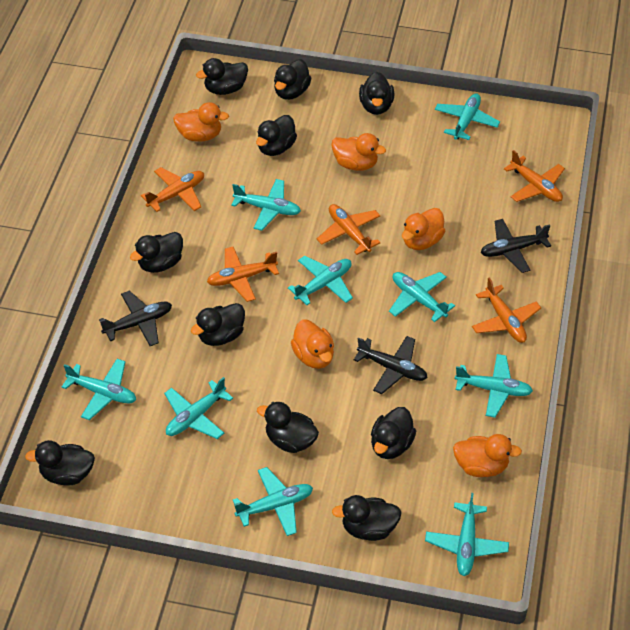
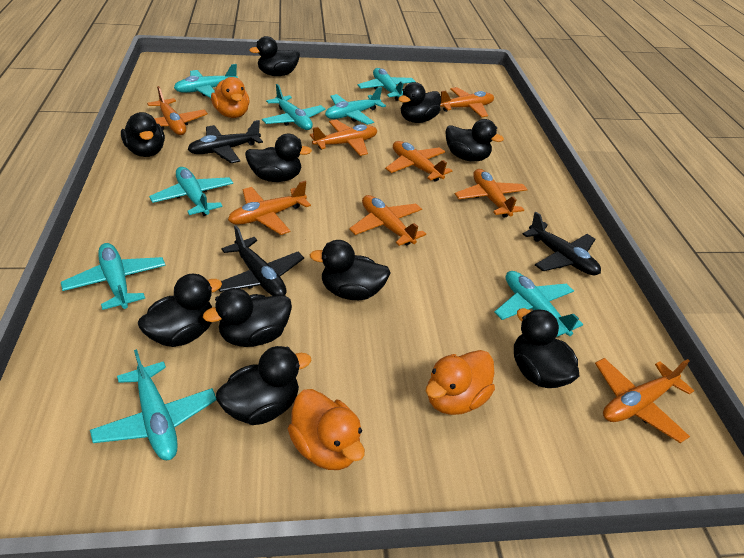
orange duck: 5 -> 3
orange plane: 5 -> 8
turquoise plane: 9 -> 8

